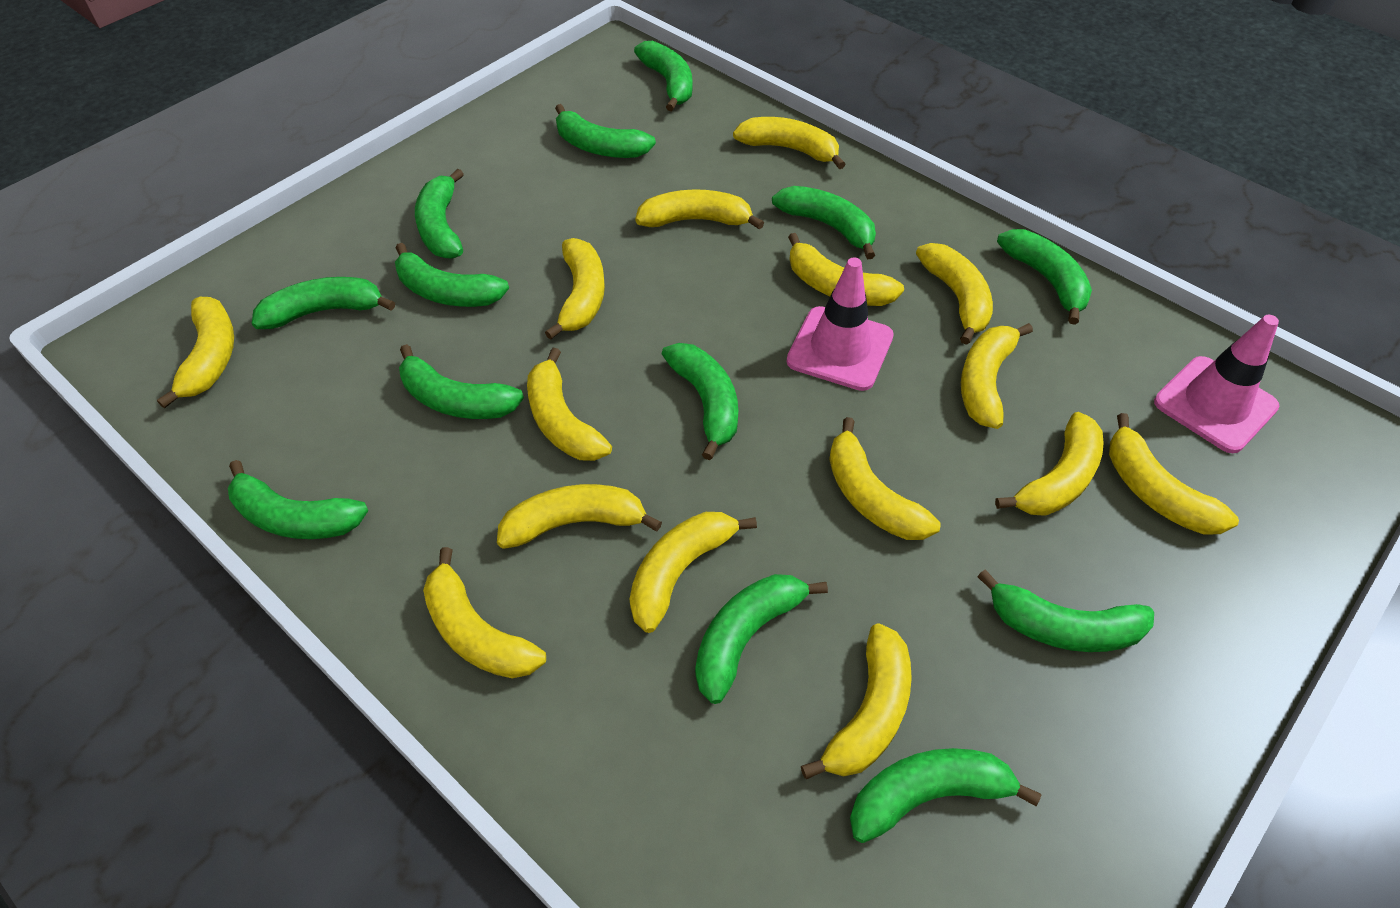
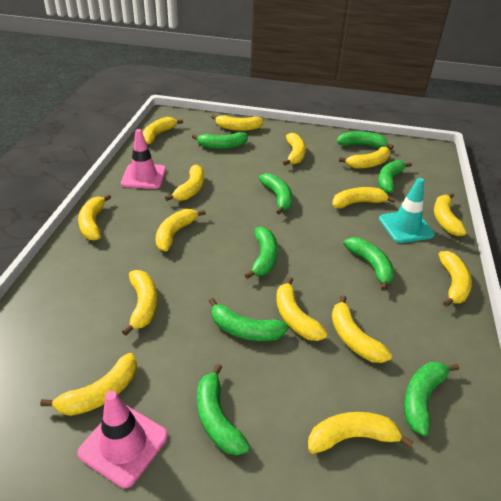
green banana: 13 -> 9
turquoise traffic cone: 0 -> 1

